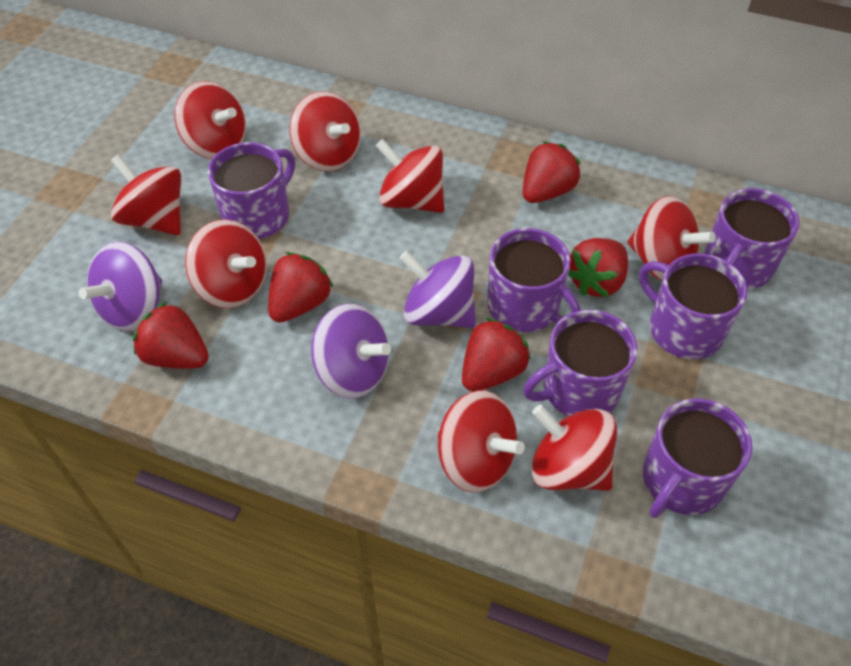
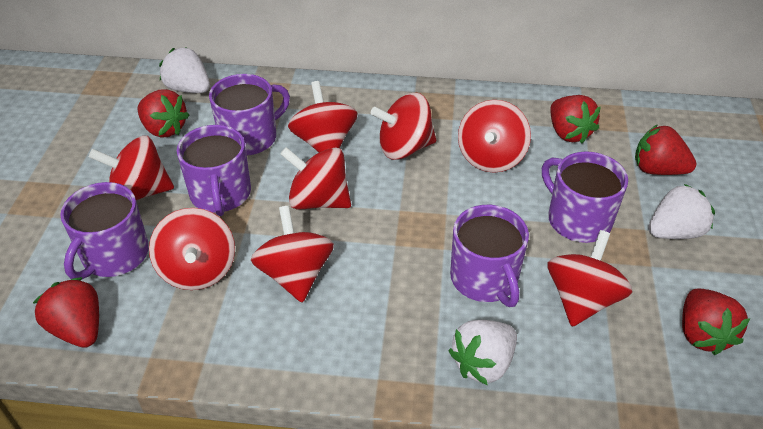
purple mug: 6 -> 5
purple spinning top: 3 -> 0
white strawberry: 0 -> 3

